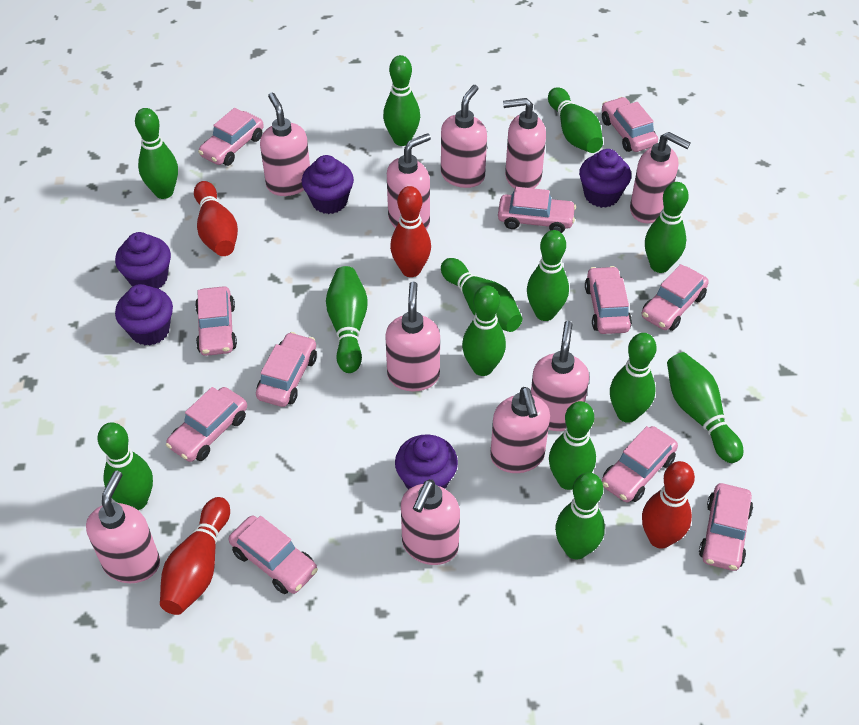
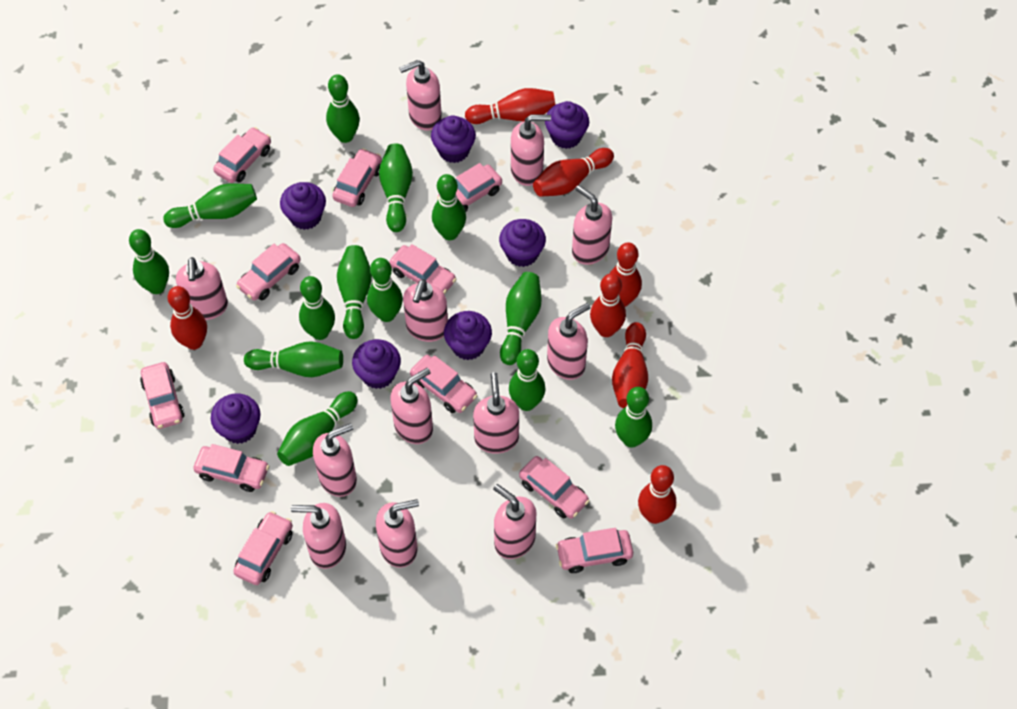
pink soap dispenser: 10 -> 12
purple cupcake: 5 -> 7
red bowling pin: 4 -> 7

